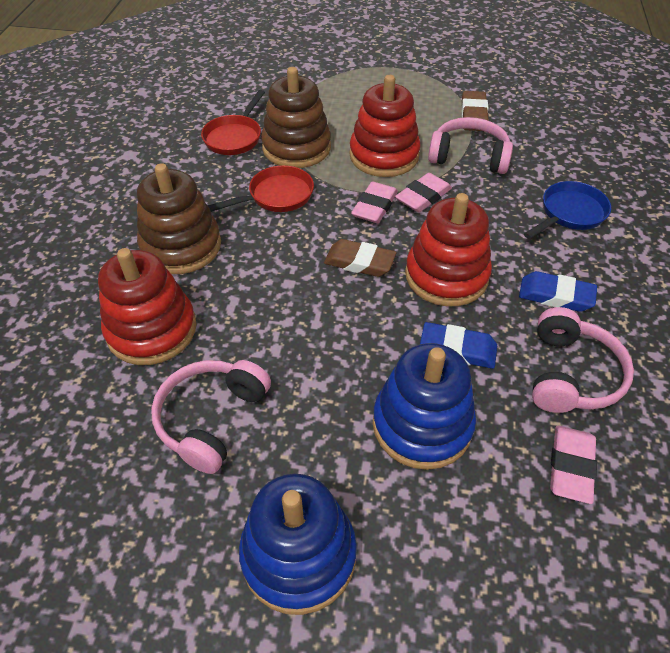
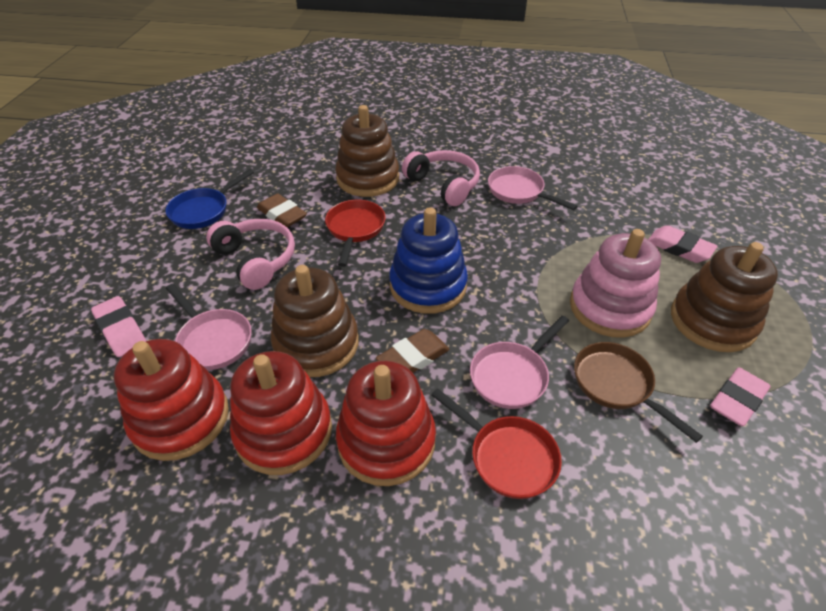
blue eraser: 2 -> 0
blue stacking toy: 2 -> 1
brown pan: 0 -> 1
brown stacking toy: 2 -> 3
pink headphones: 3 -> 2
pink pan: 0 -> 3
pink stacking toy: 0 -> 1

